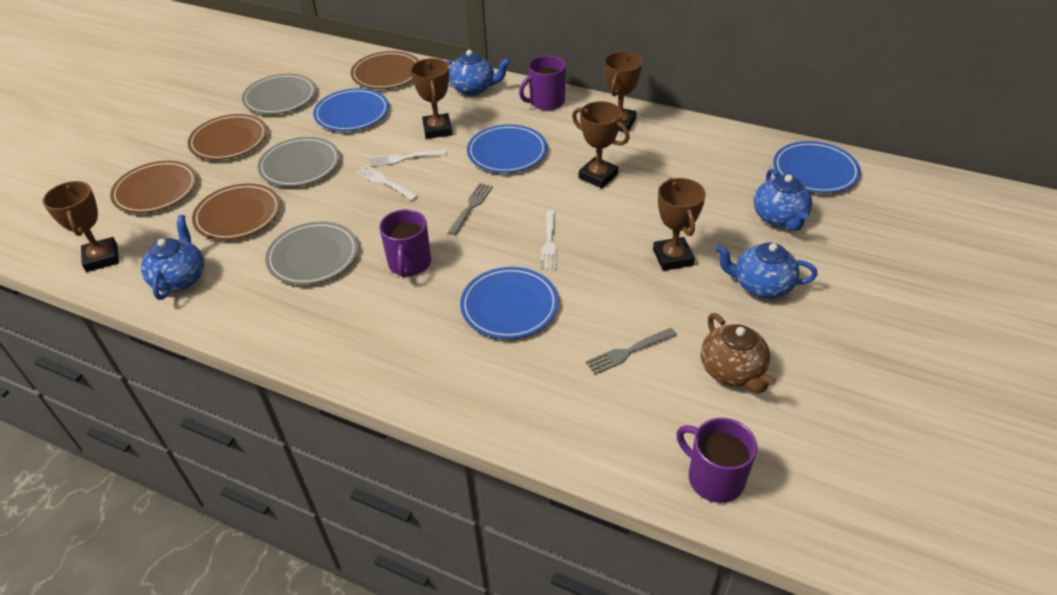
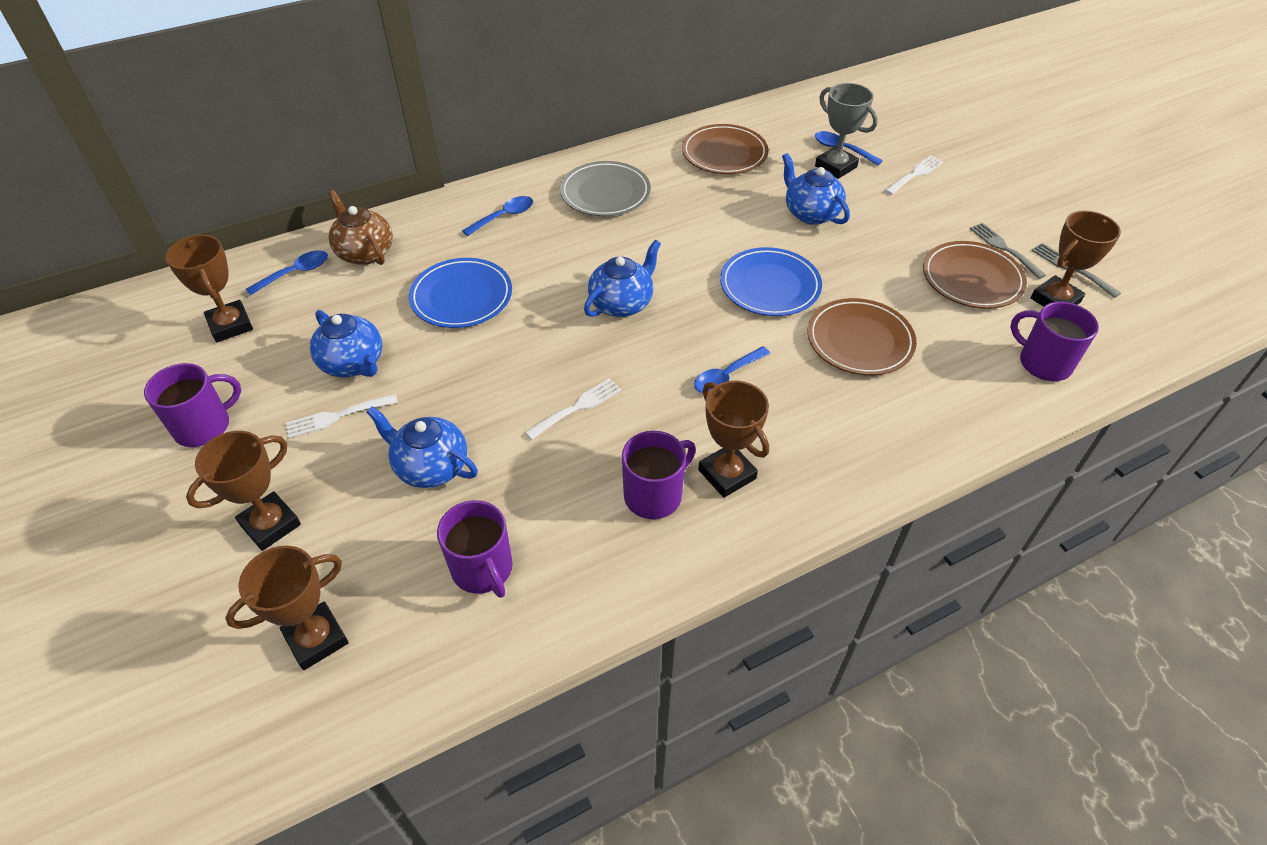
blue plate: 4 -> 2
blue spoon: 0 -> 4
brown plate: 4 -> 3
grey plate: 3 -> 1
grey trophy: 0 -> 1
purple mug: 3 -> 4

